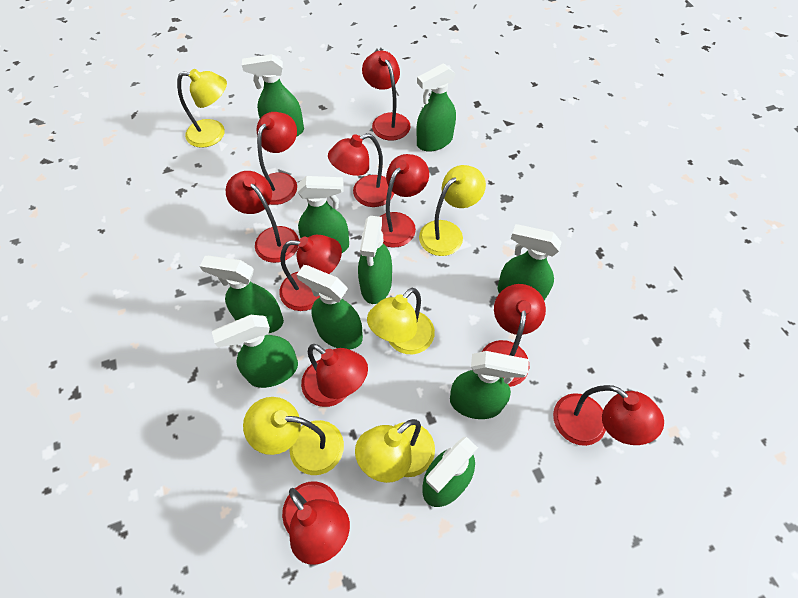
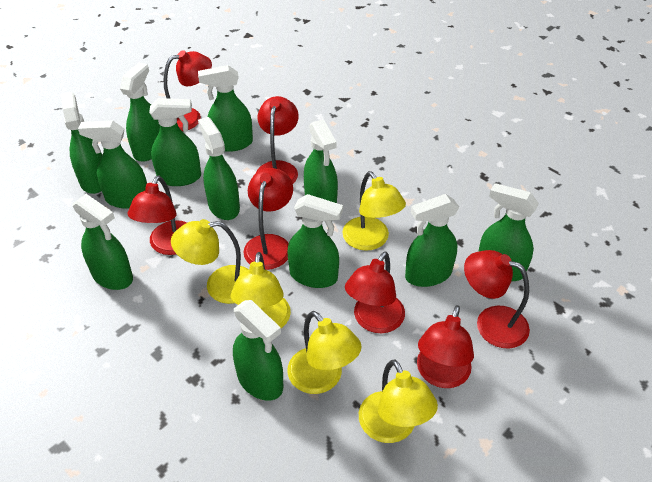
green spray bottle: 10 -> 12
red lamp: 10 -> 7

